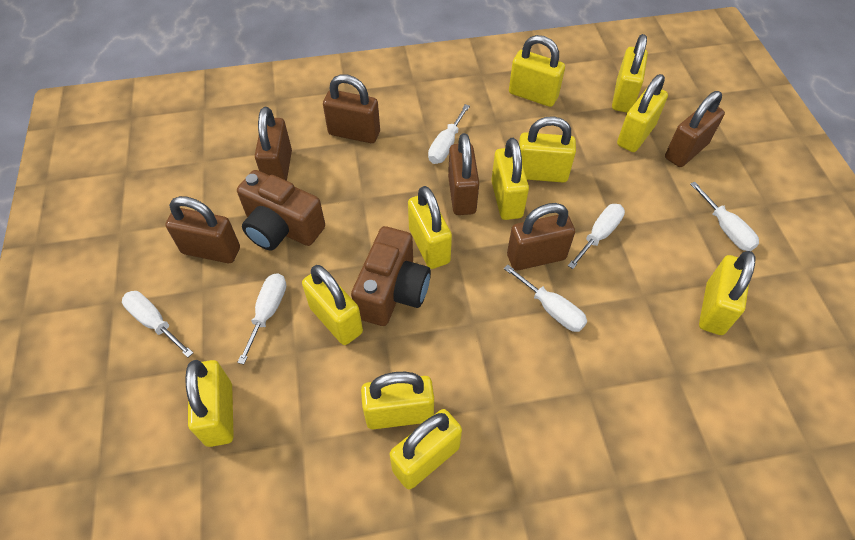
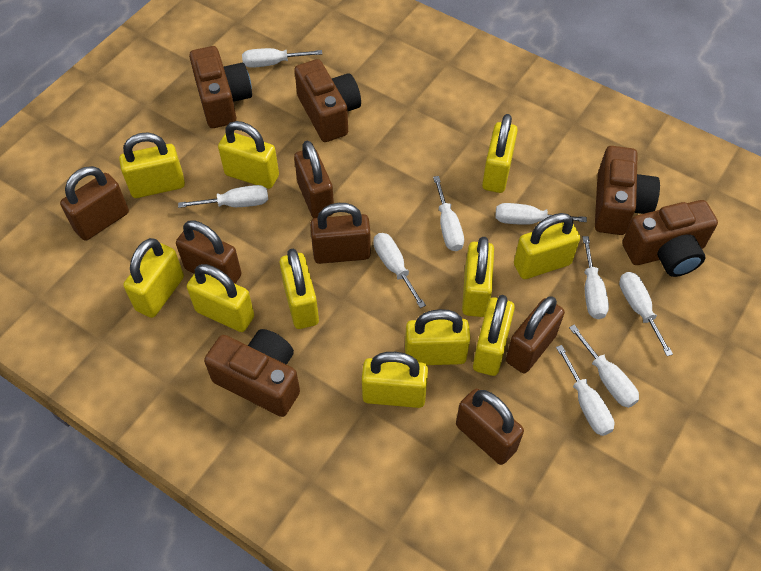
brown camera: 2 -> 5
white screwdriver: 6 -> 9

